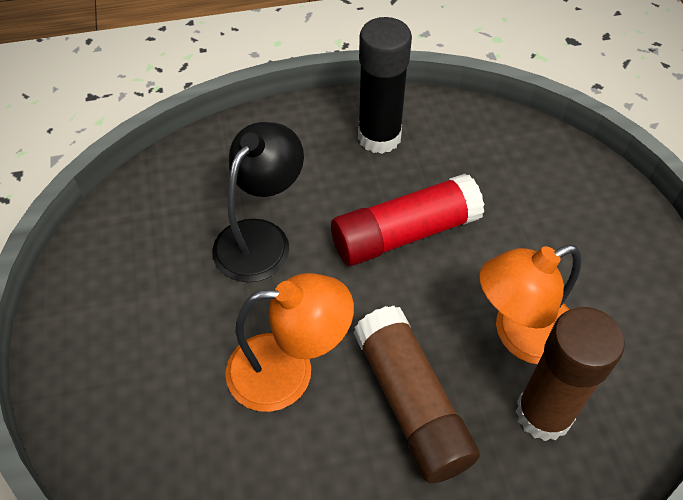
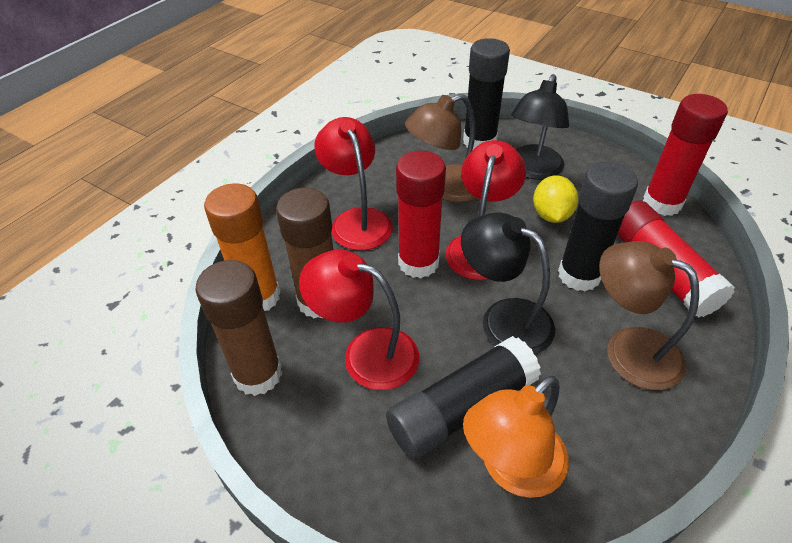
black glue stick: 1 -> 3
black lamp: 1 -> 2
brown lamp: 0 -> 2
orange glue stick: 0 -> 1
orange lamp: 2 -> 1
red glue stick: 1 -> 3
red lamp: 0 -> 3
yellow lemon: 0 -> 1

